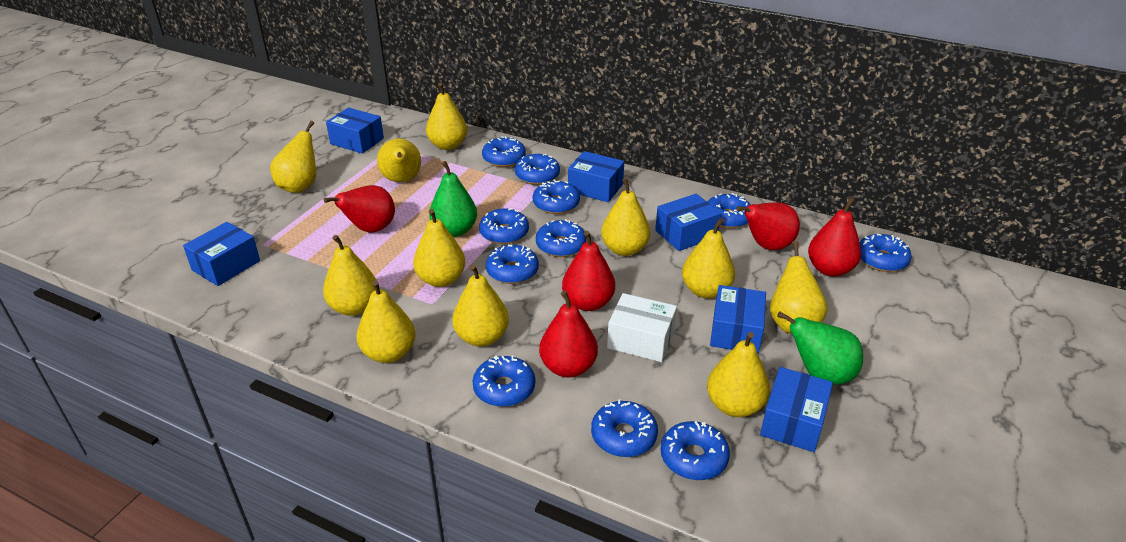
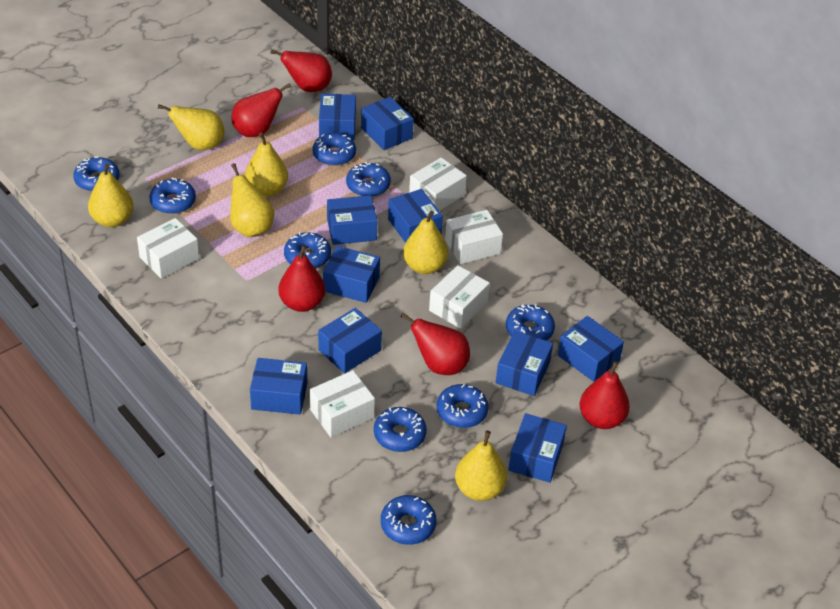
blue box: 6 -> 10
blue donut: 11 -> 9
green pear: 2 -> 0
white box: 1 -> 5
yellow pear: 11 -> 6

